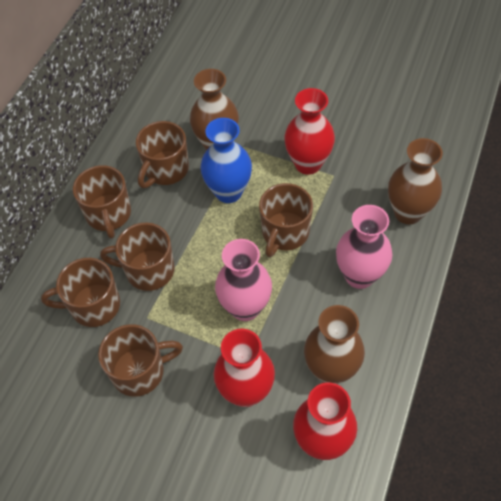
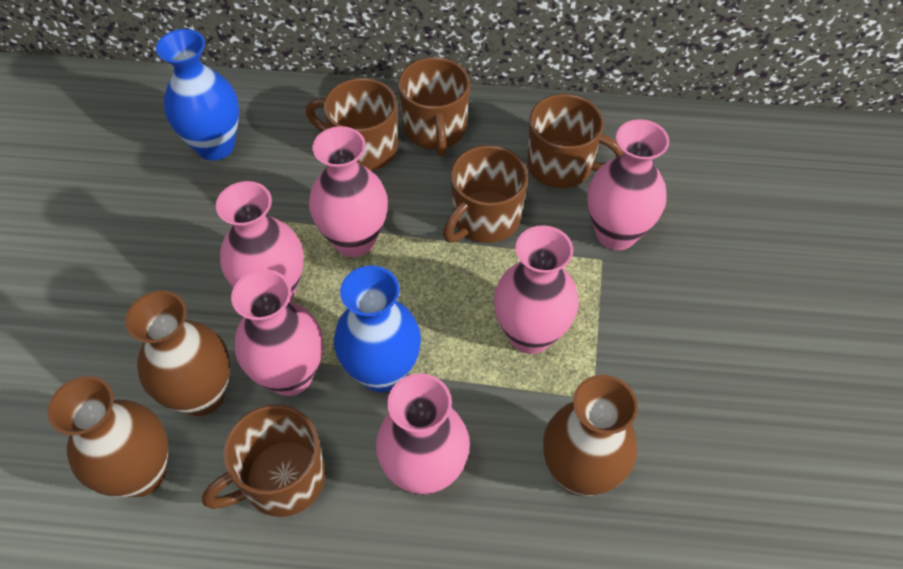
blue vase: 1 -> 2
brown mug: 6 -> 5
pink vase: 2 -> 6
red vase: 3 -> 0

